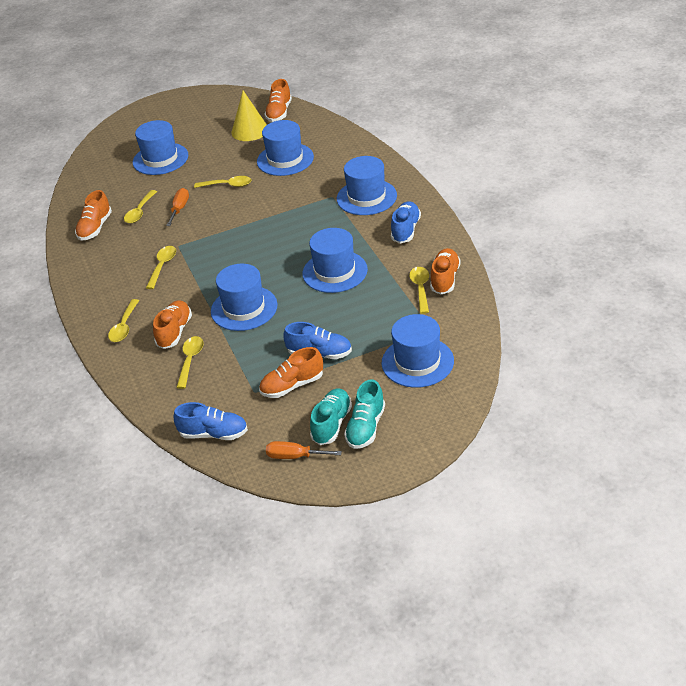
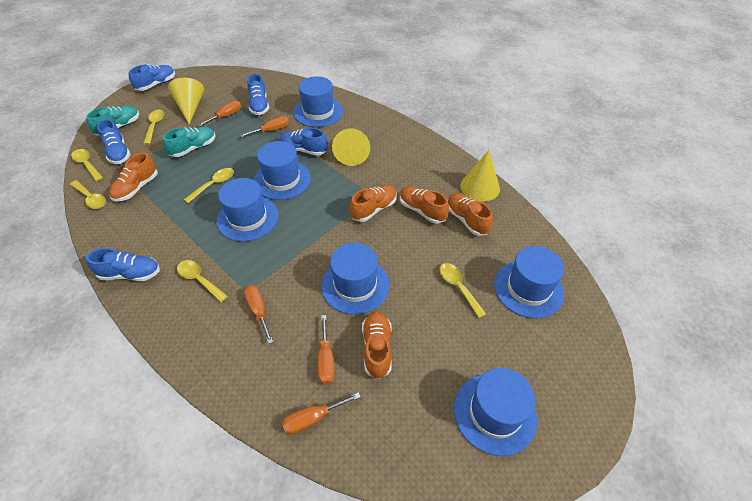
blue shoe: 3 -> 5
orange screwdriver: 2 -> 5
yellow cone: 1 -> 3

